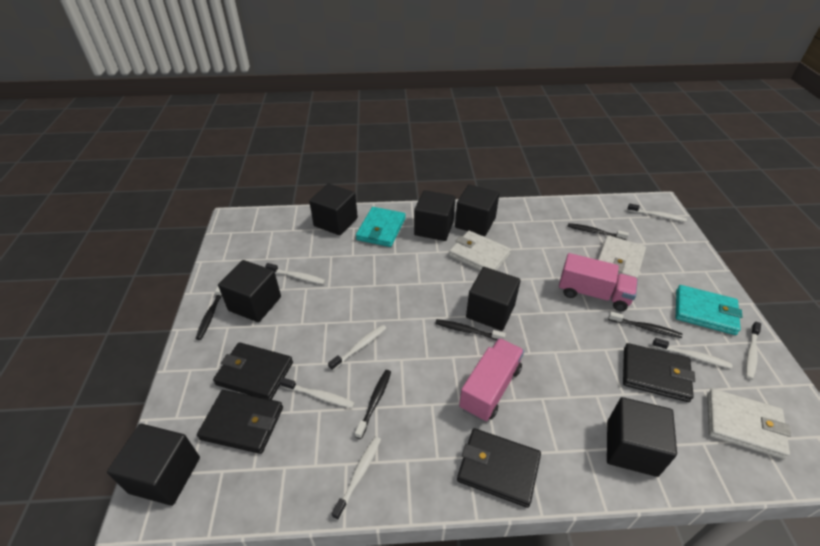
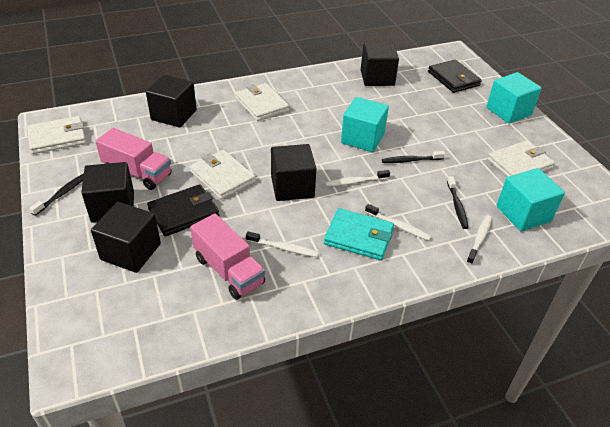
black cube: 7 -> 5
black toothbrush: 5 -> 3
black wallet: 4 -> 2
turquoise cube: 0 -> 3
turquoise wallet: 2 -> 1
white toothbrush: 7 -> 4
white wallet: 3 -> 4

